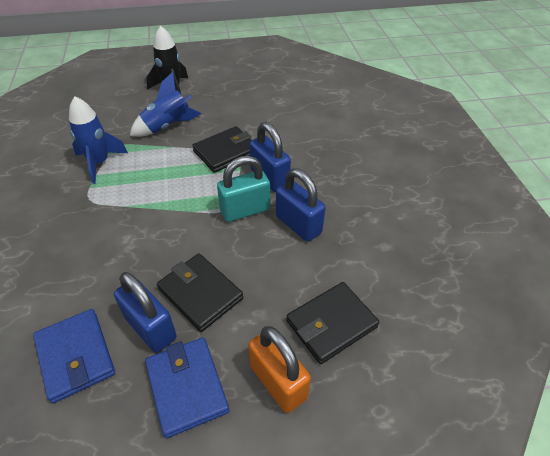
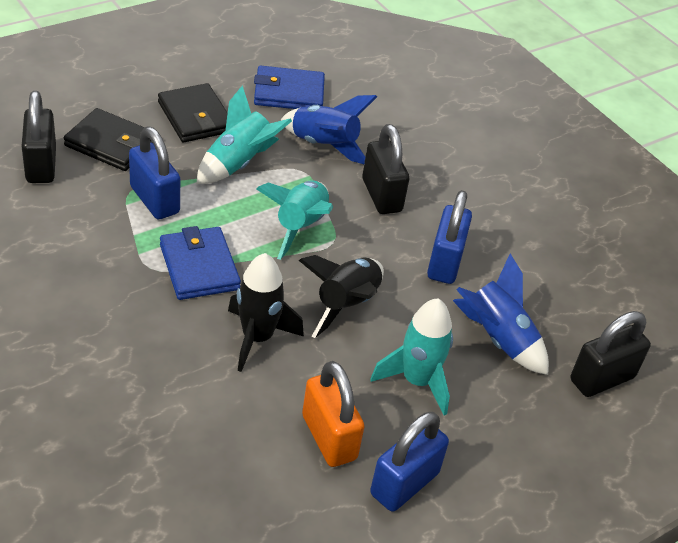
black padlock: 0 -> 3
black rocket: 1 -> 2
black wallet: 3 -> 2
turquoise padlock: 1 -> 0
turquoise rocket: 0 -> 3

